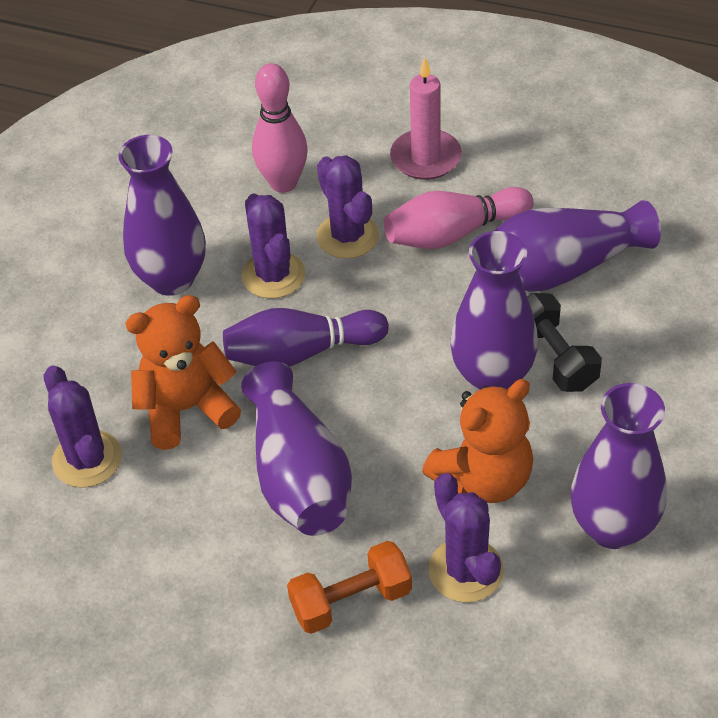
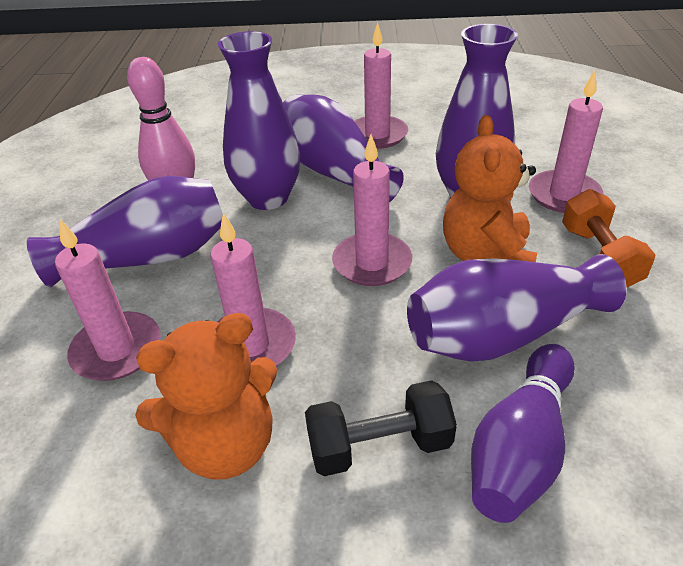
pink bowling pin: 2 -> 1
pink candle: 1 -> 5
purple cactus: 4 -> 0

